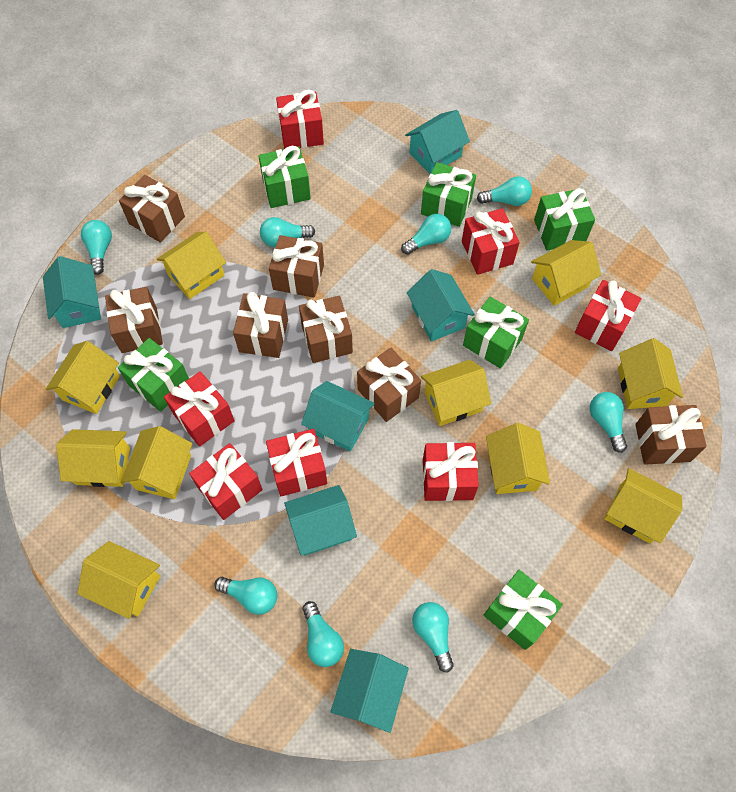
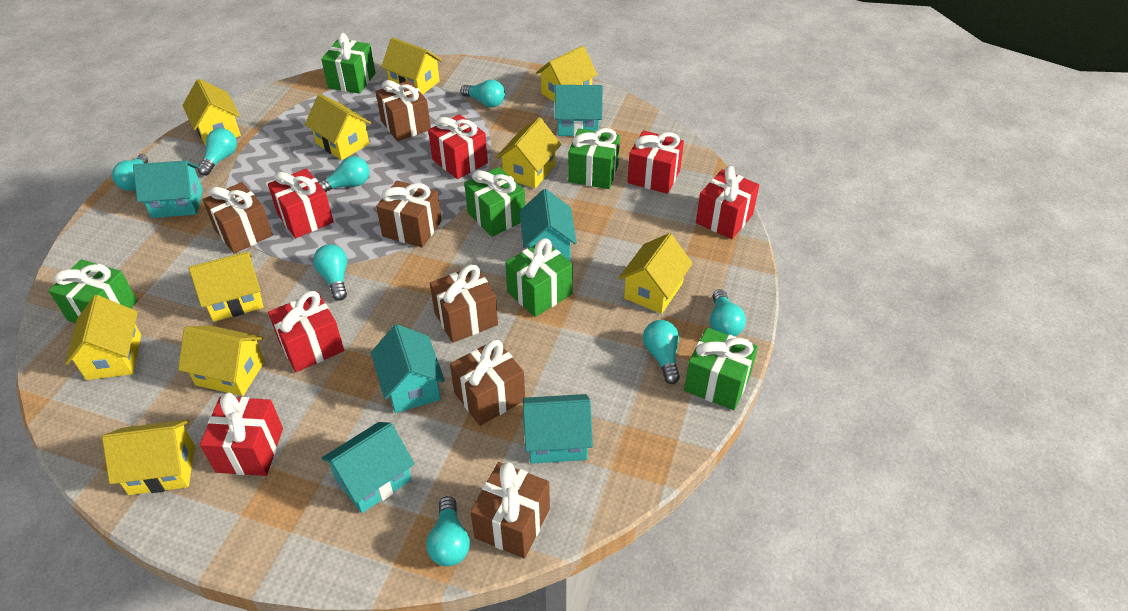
brown gift: 7 -> 6
red gift: 7 -> 6

